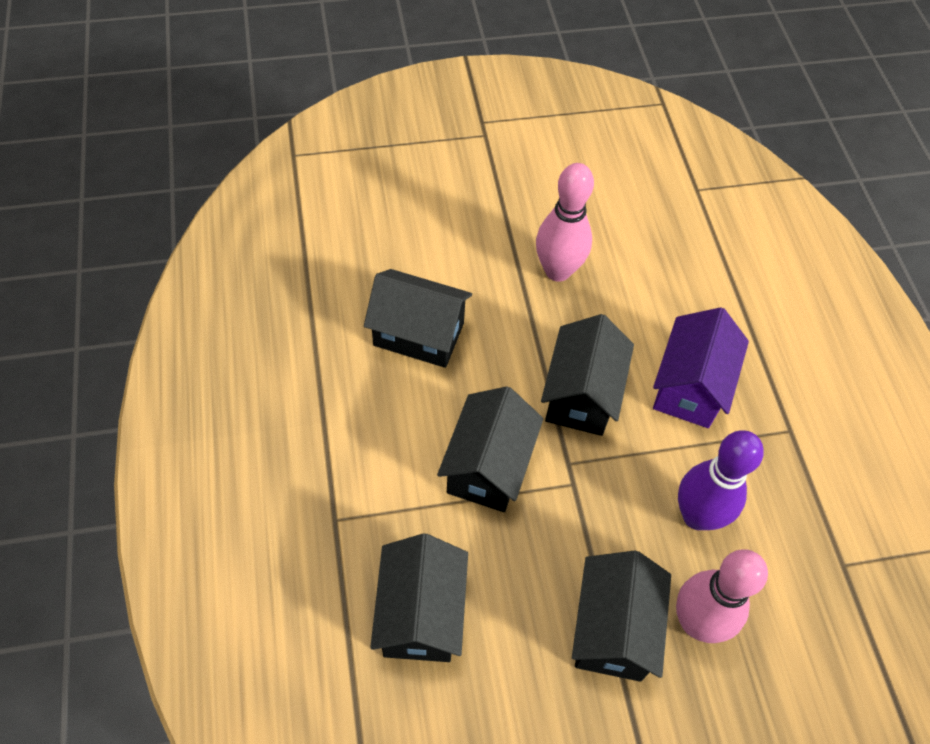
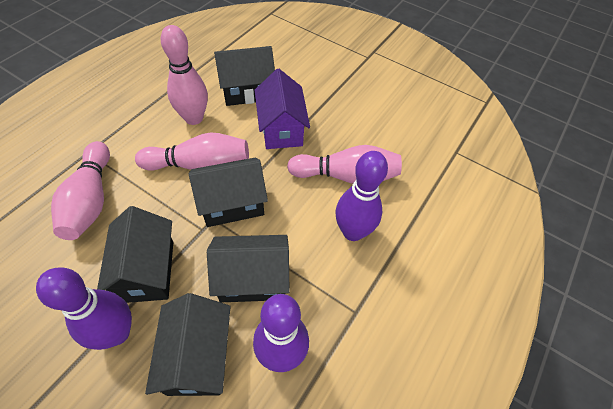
pink bowling pin: 2 -> 4
purple bowling pin: 1 -> 3

